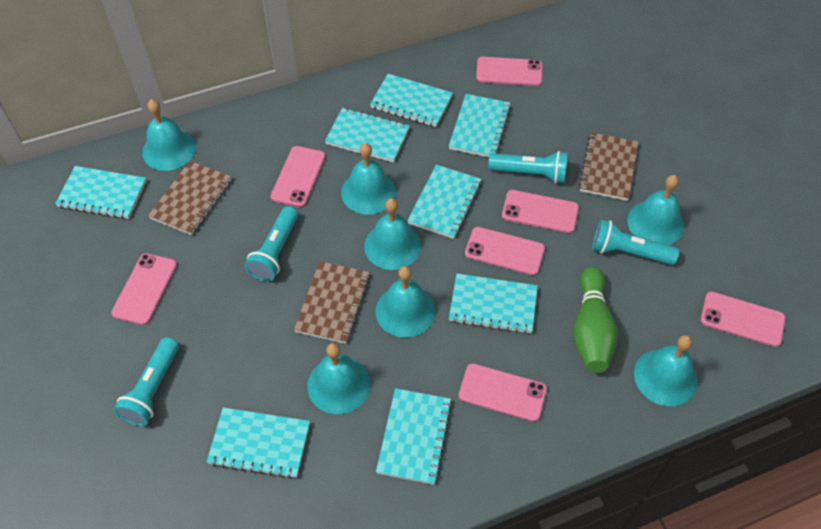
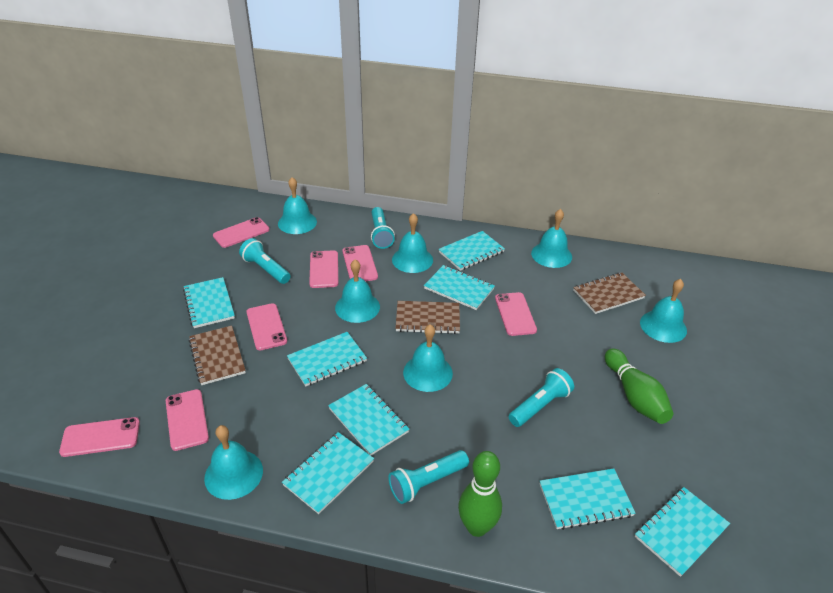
green bowling pin: 1 -> 2

